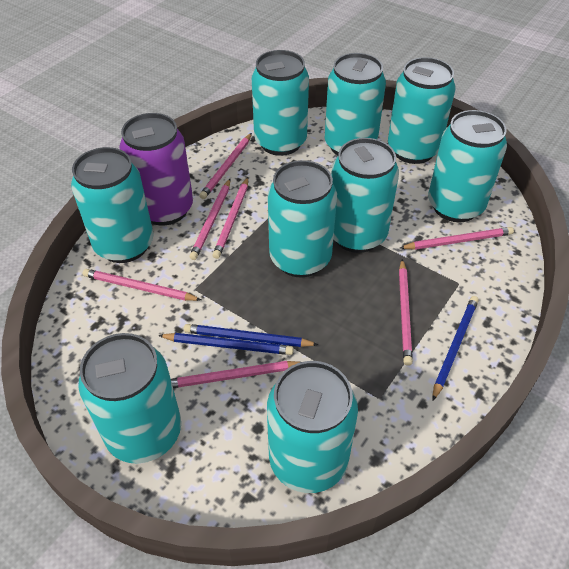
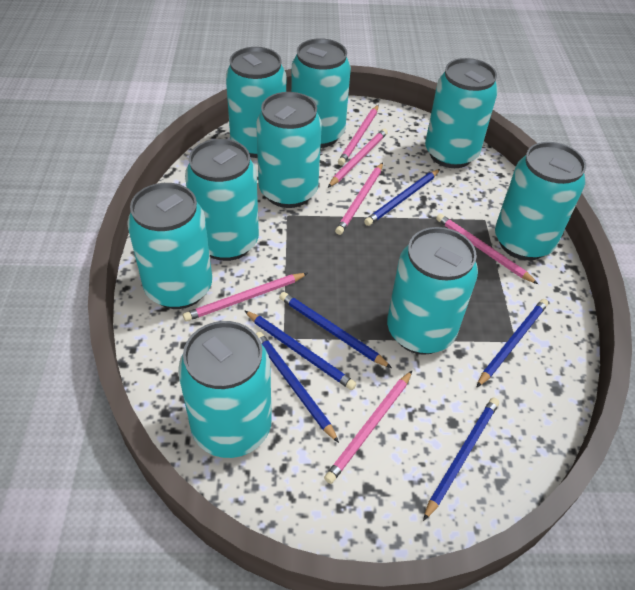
blue pencil: 3 -> 6
pink pencil: 7 -> 6
purple can: 1 -> 0

